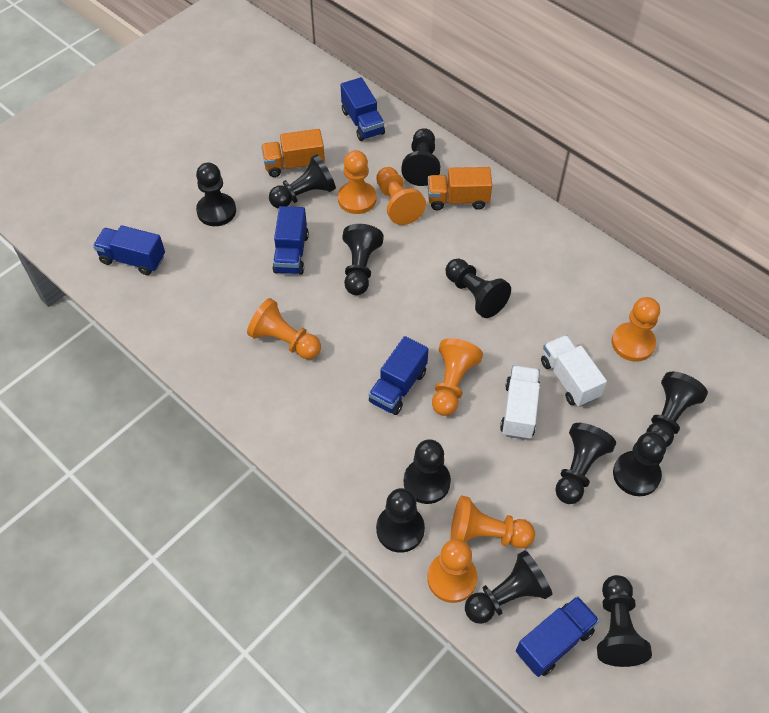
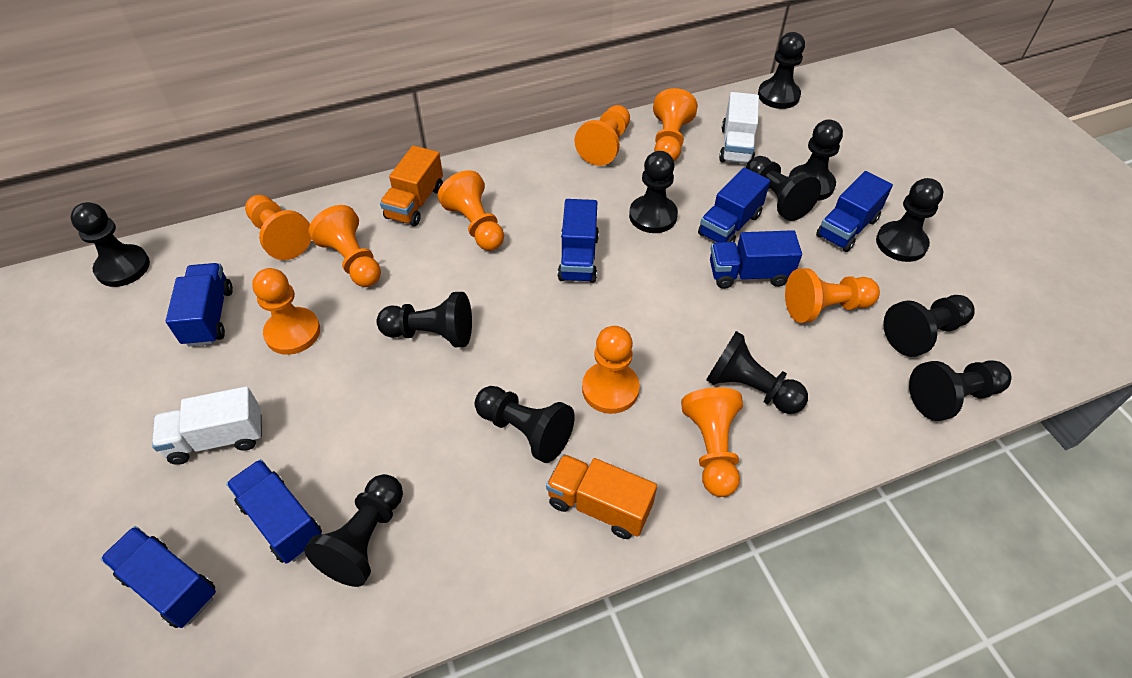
blue truck: 5 -> 7
orange pawn: 7 -> 9

